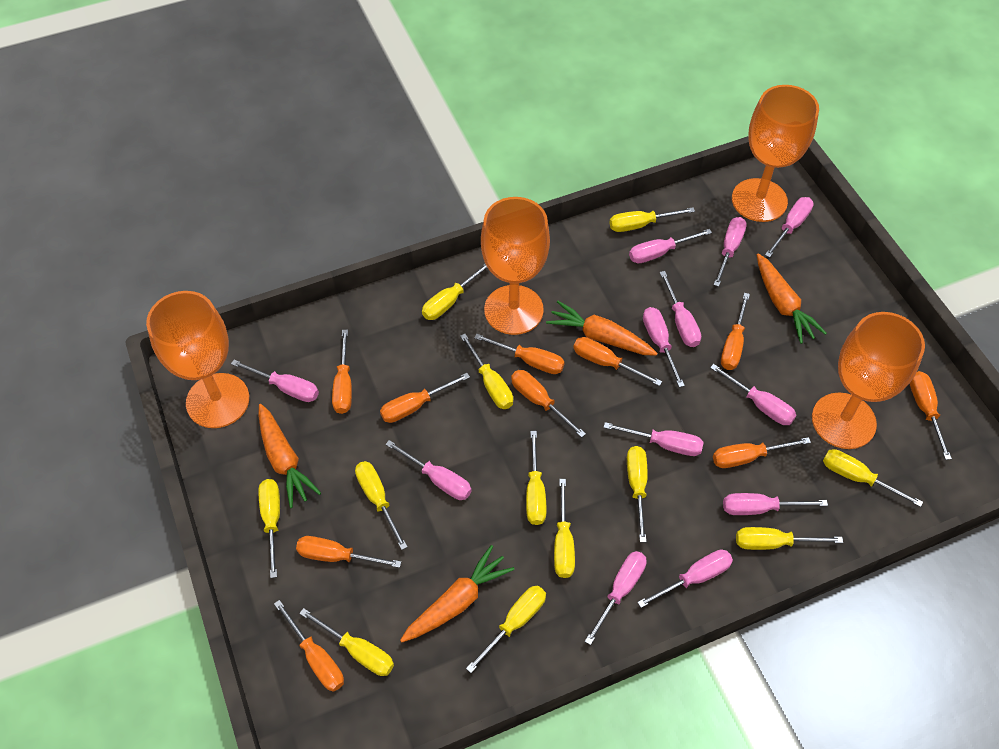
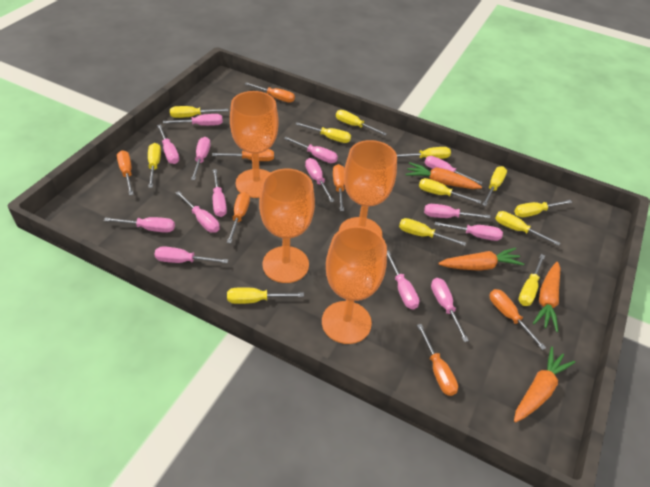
orange screwdriver: 10 -> 7
pink screwdriver: 12 -> 14

